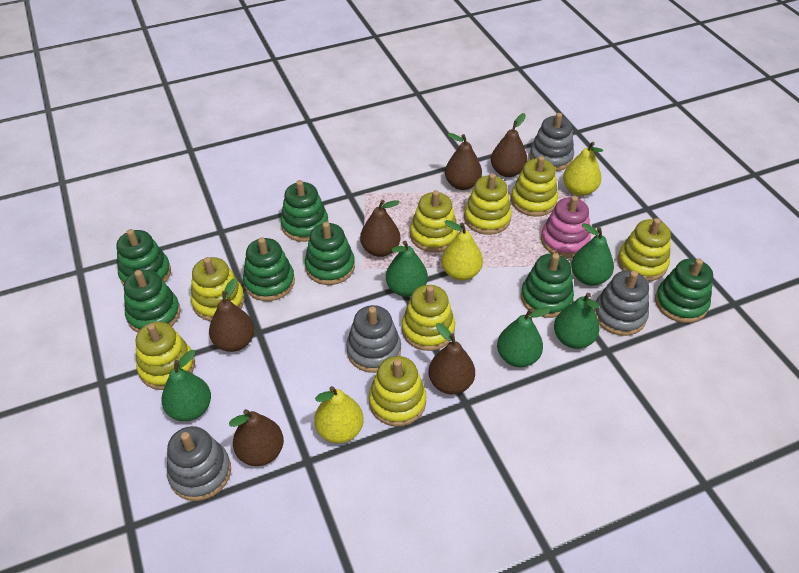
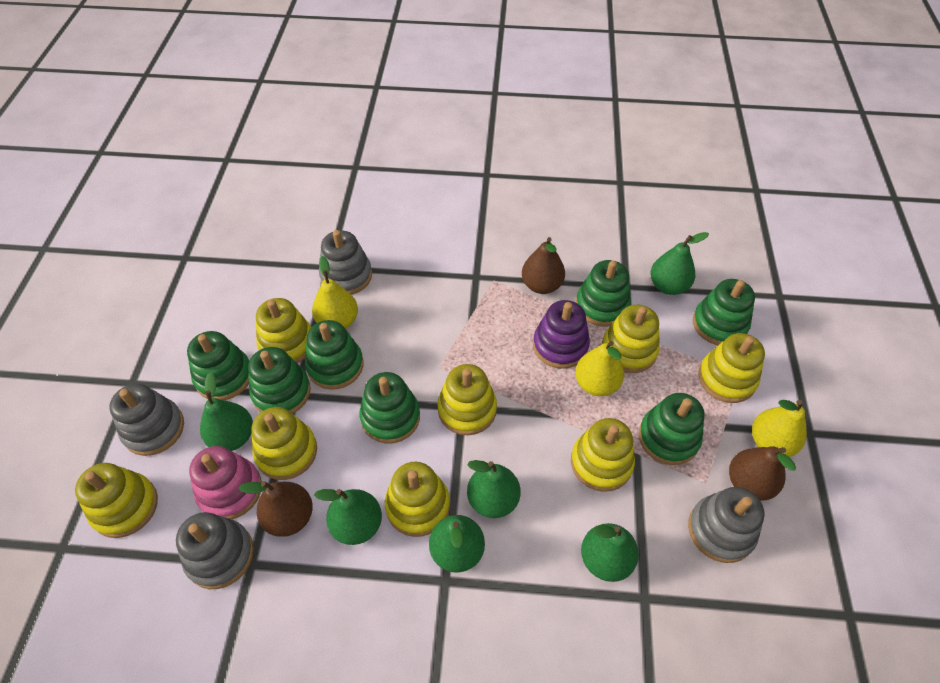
brown pear: 6 -> 3
green pear: 5 -> 6
purple stacking toy: 0 -> 1

